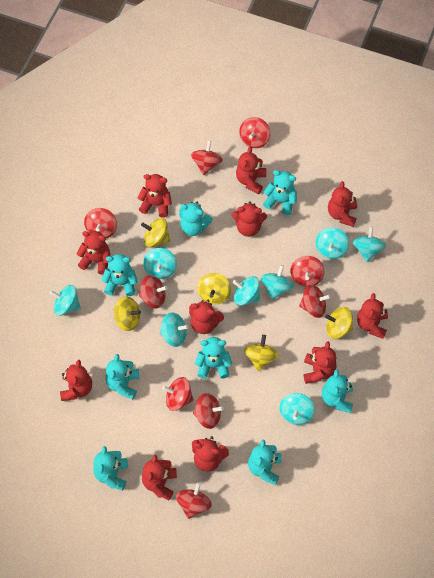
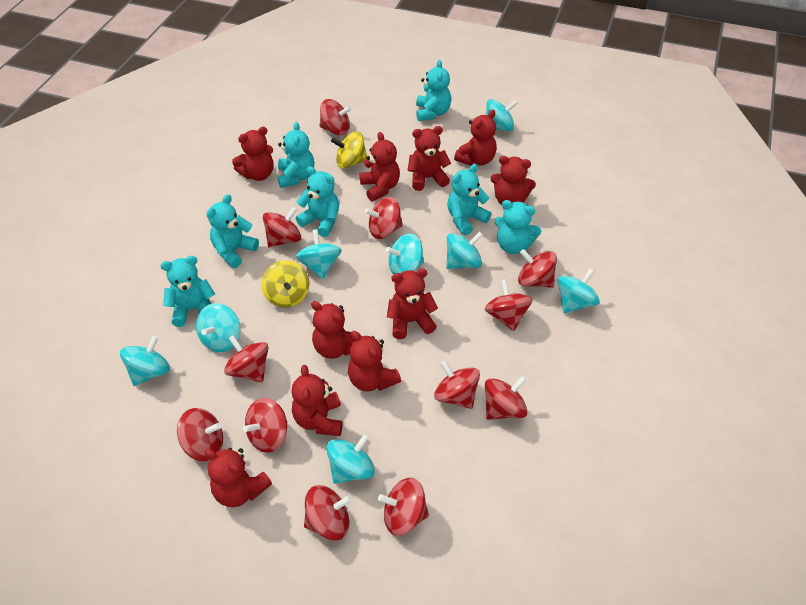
red spinning top: 9 -> 12
red teddy bear: 11 -> 10
turquoise teddy bear: 8 -> 7
yellow spinning top: 5 -> 2

